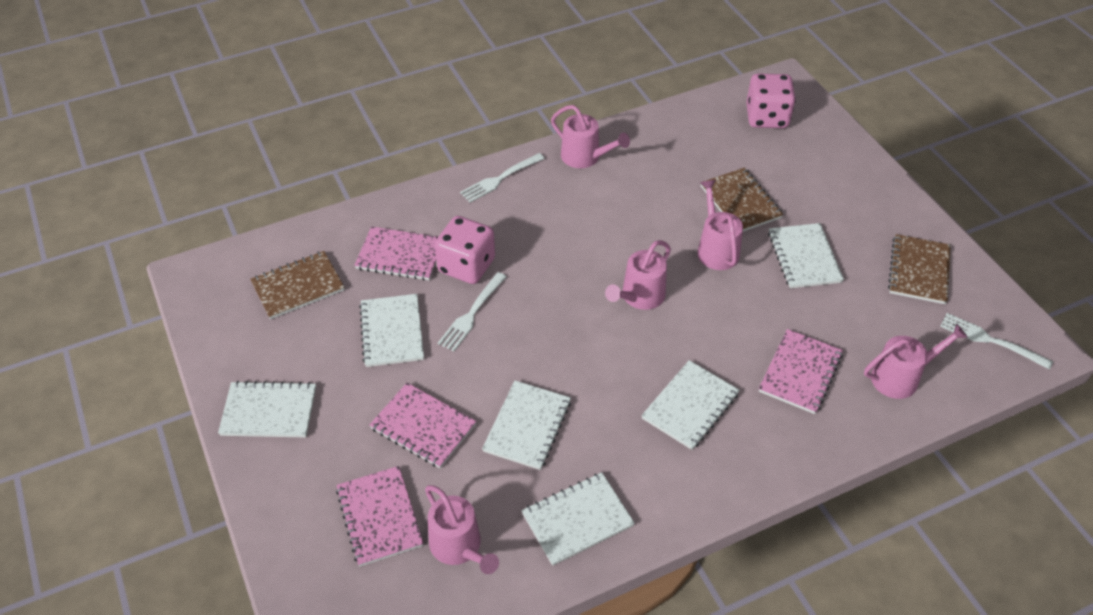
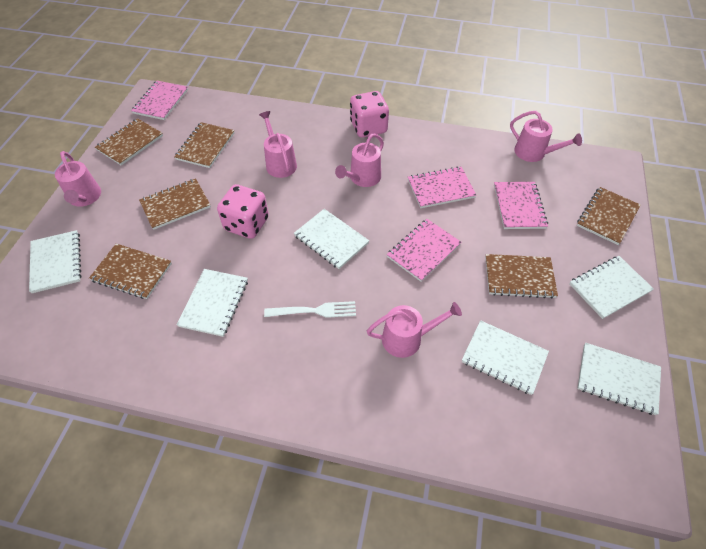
brown notebook: 3 -> 6
white fork: 3 -> 1

